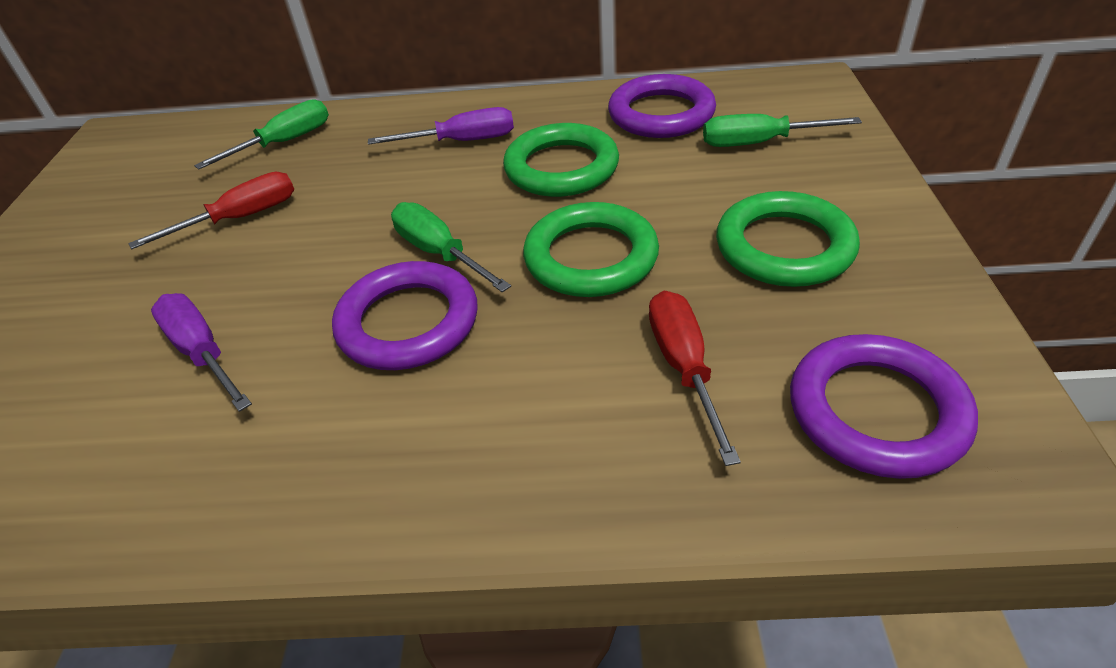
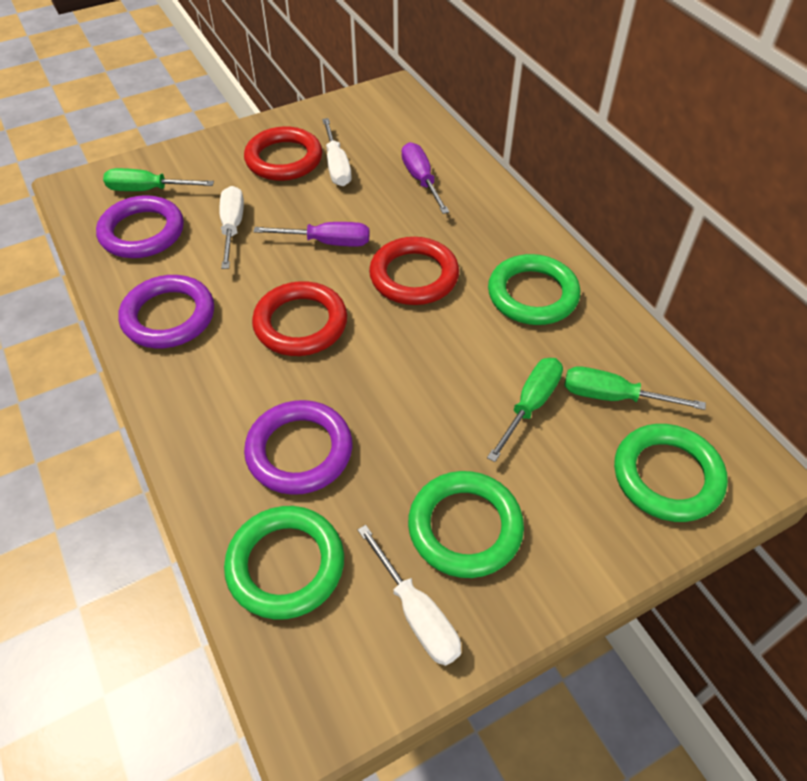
green ring: 3 -> 4
red ring: 0 -> 3
red screwdriver: 2 -> 0
white screwdriver: 0 -> 3

